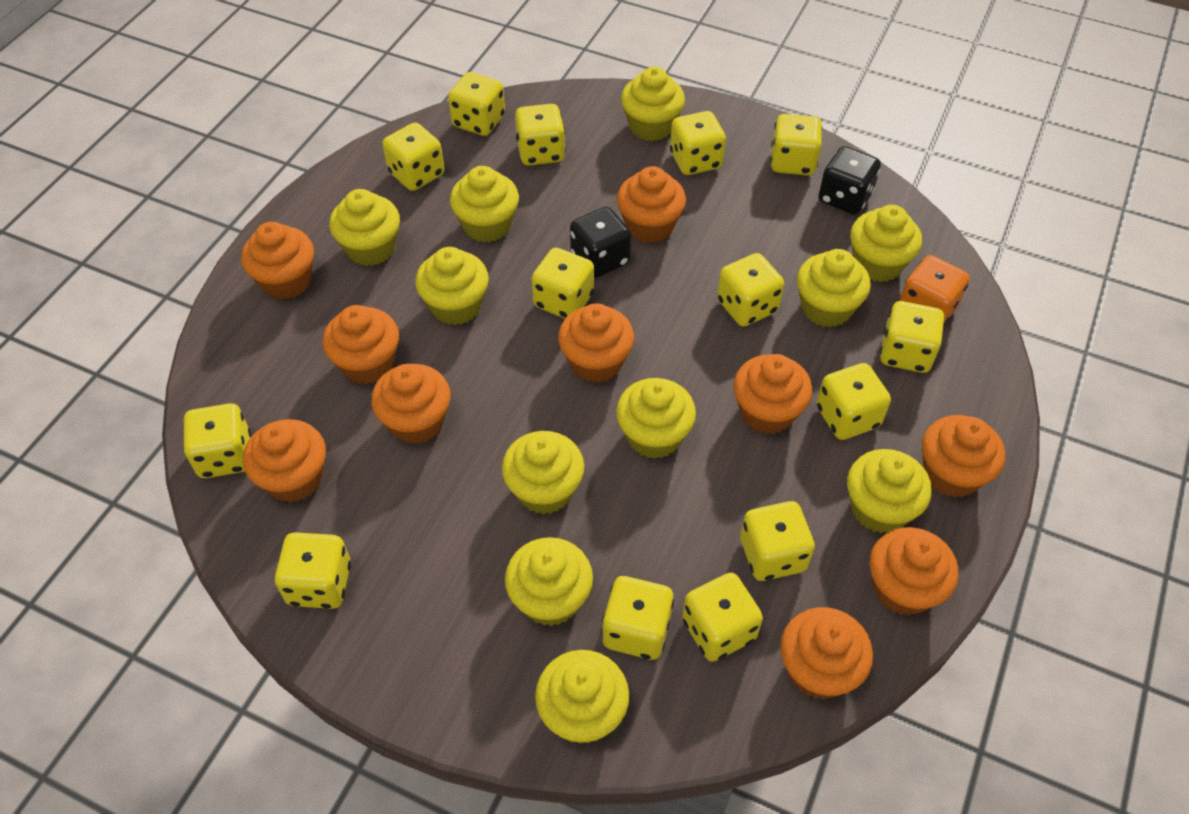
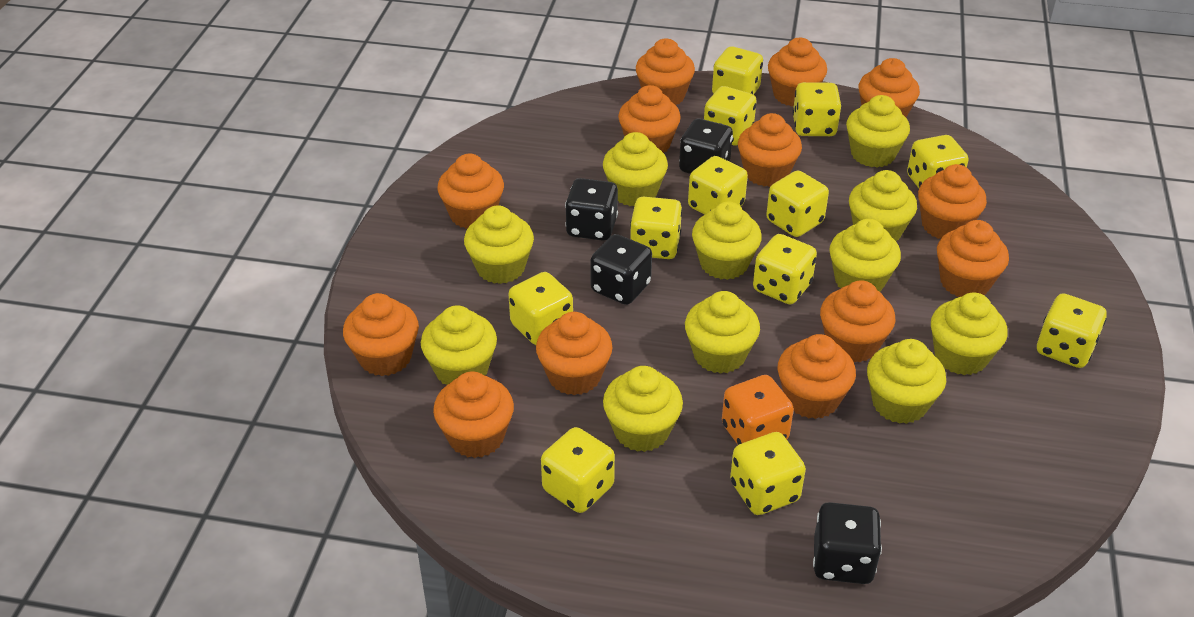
black dice: 2 -> 4
orange cupcake: 10 -> 13
yellow dice: 14 -> 12

